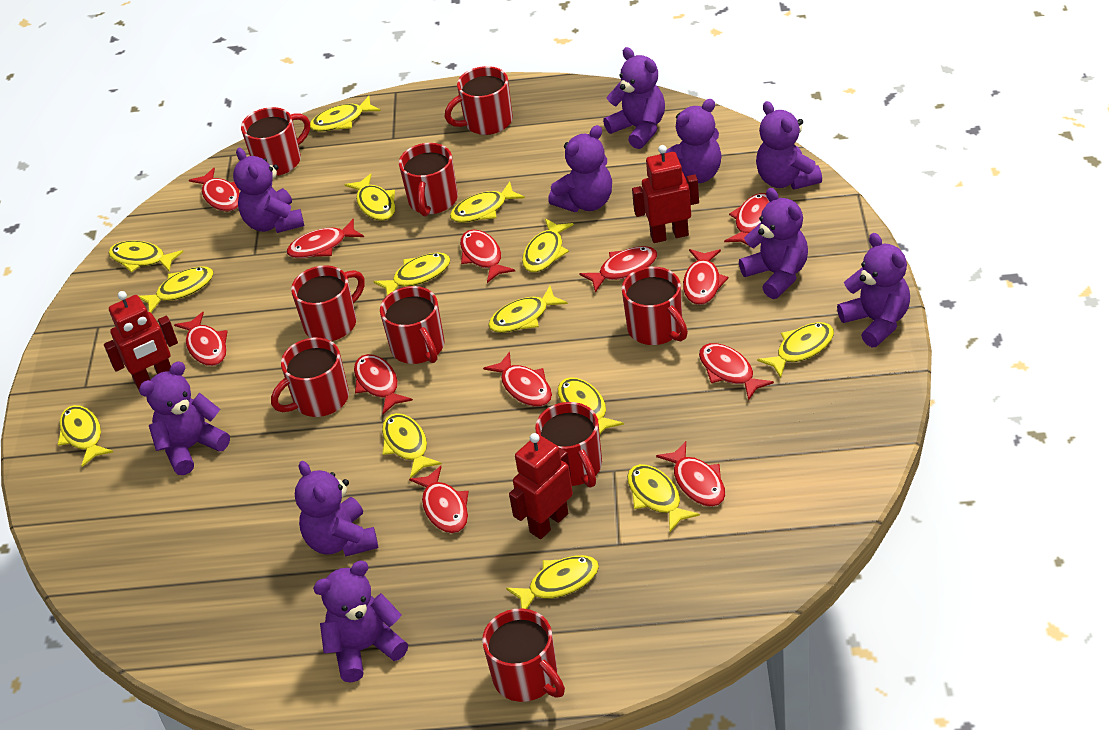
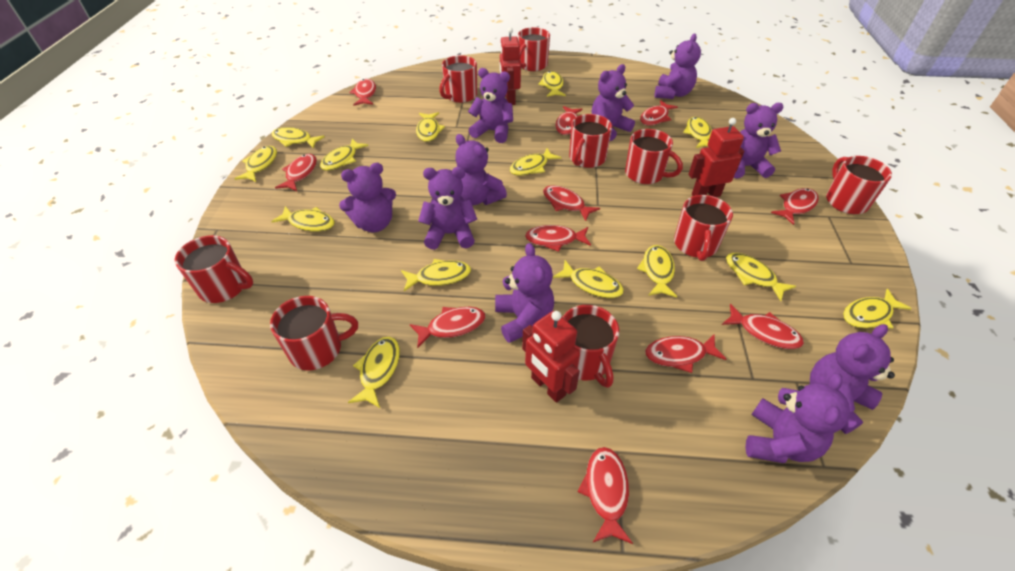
red fish: 12 -> 11

